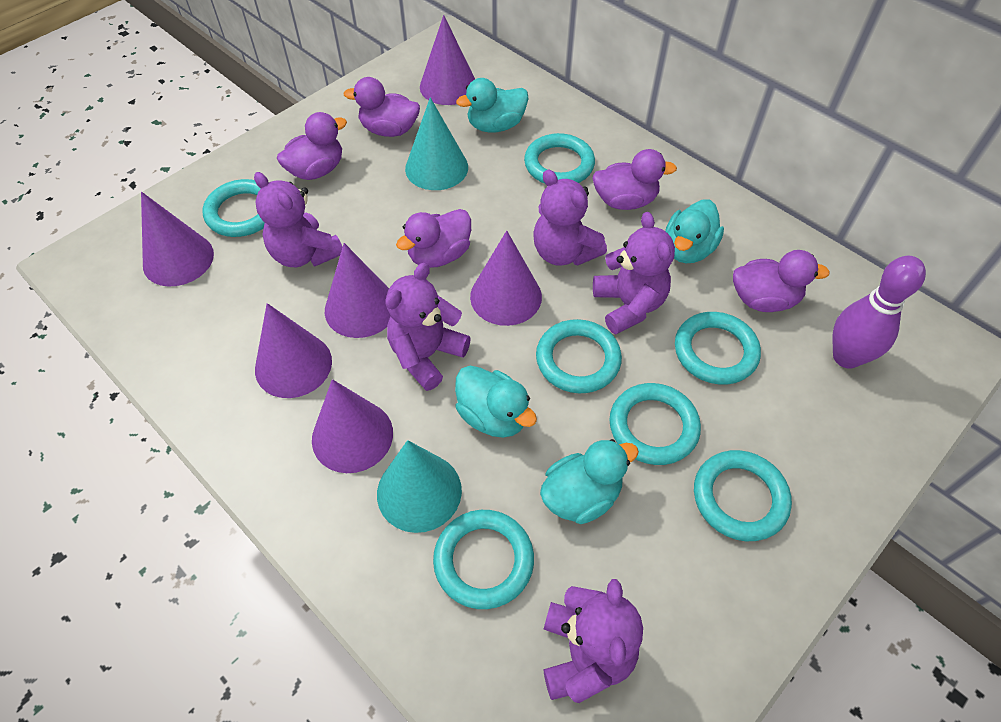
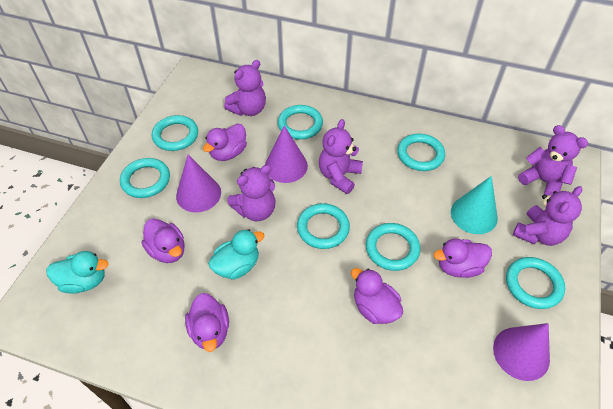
purple bowling pin: 1 -> 0
purple cone: 6 -> 3
turquoise cone: 2 -> 1
turquoise duck: 4 -> 2

